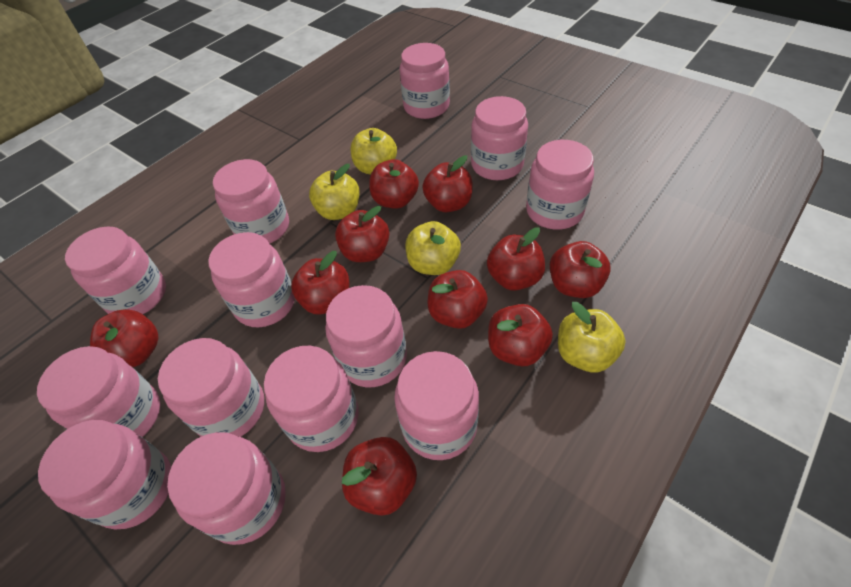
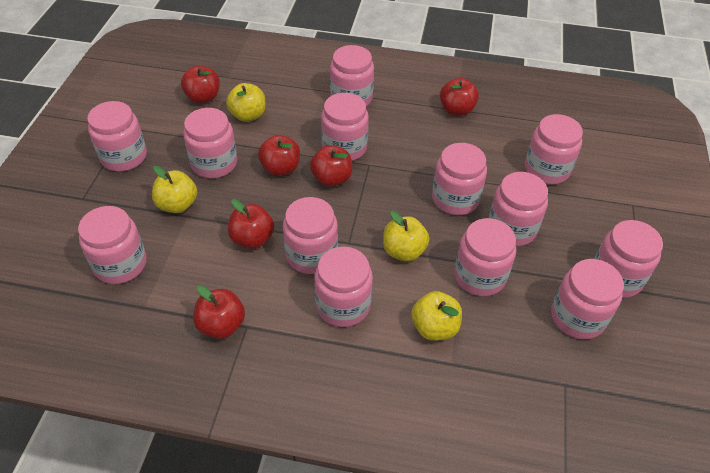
red apple: 10 -> 6

